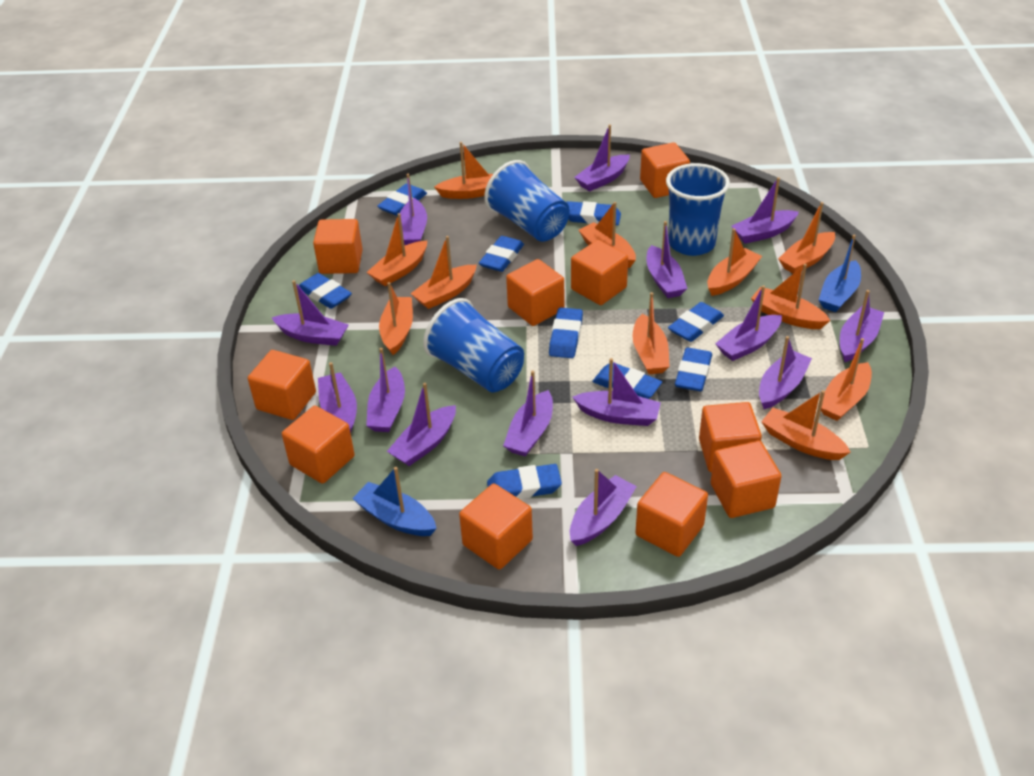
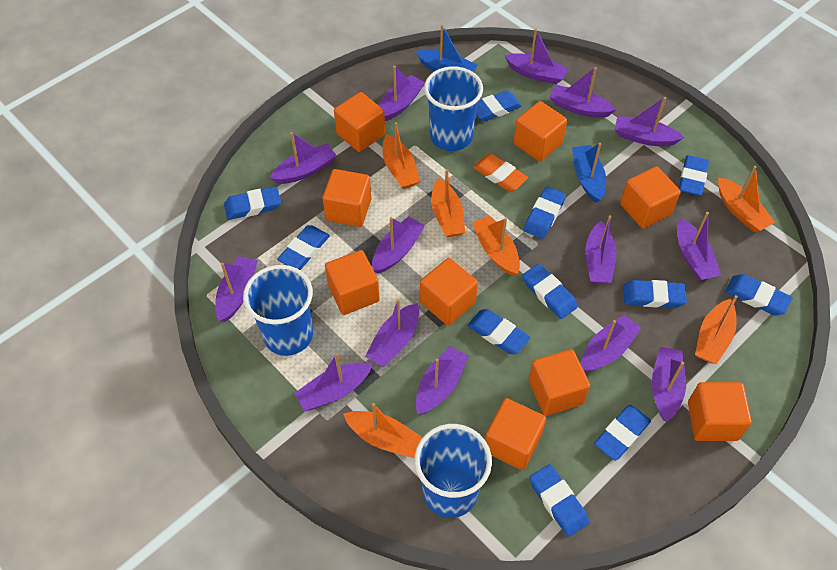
blue eraser: 9 -> 11
orange boat: 11 -> 6
orange cube: 10 -> 9
orange eraser: 0 -> 1

